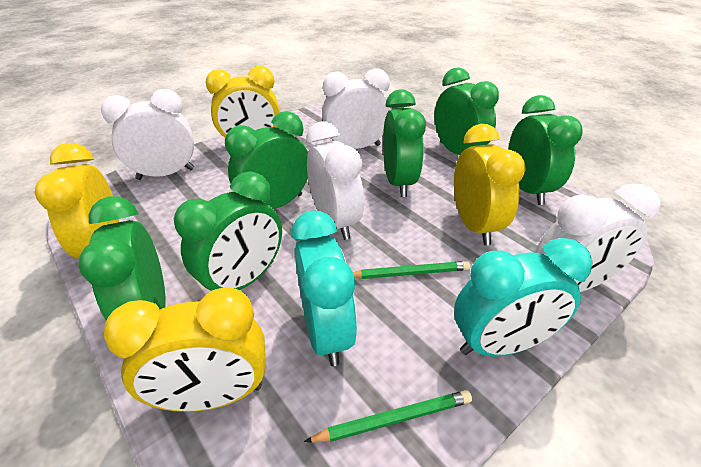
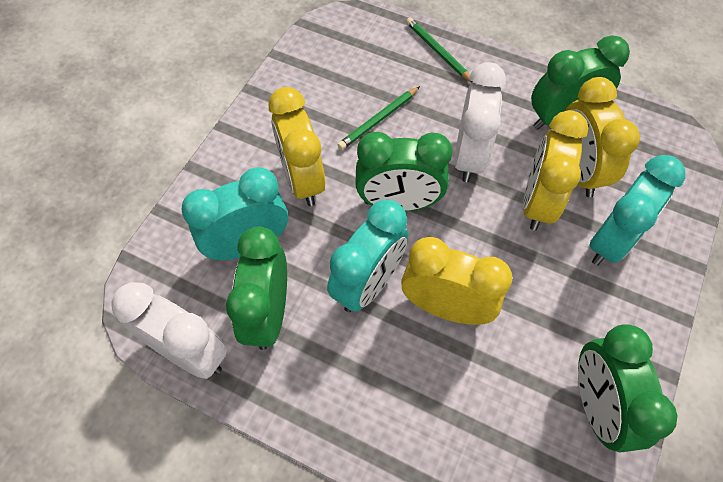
green clock: 6 -> 4
turquoise clock: 2 -> 3
white clock: 4 -> 2

